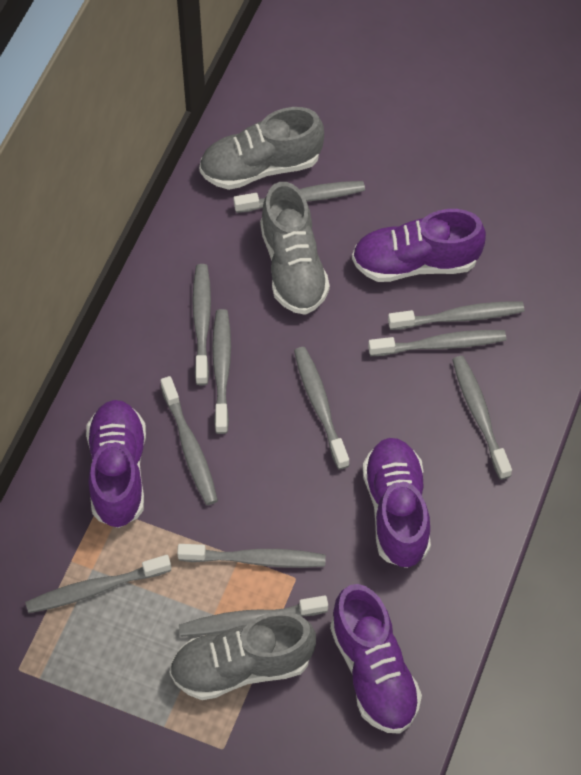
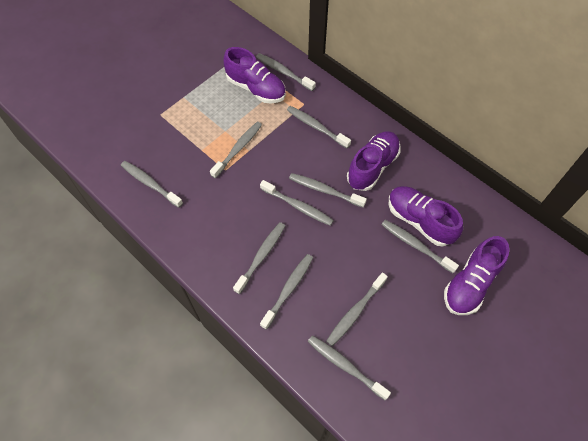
grey shoe: 3 -> 0

